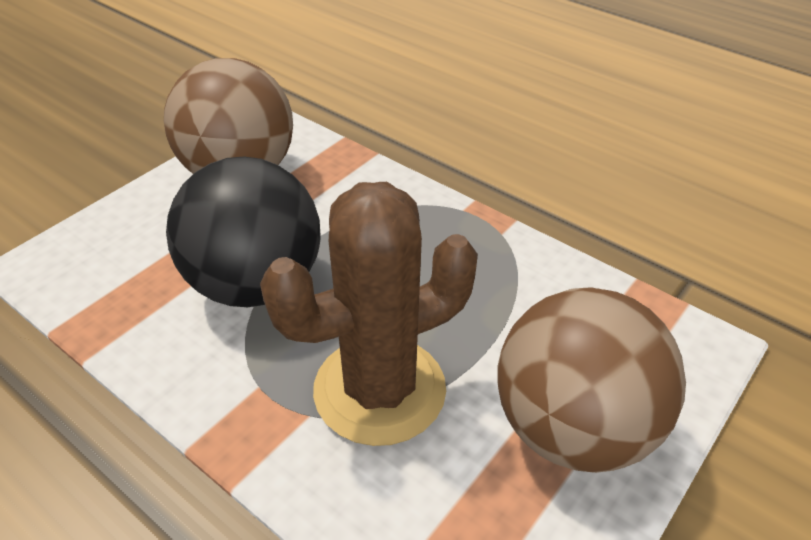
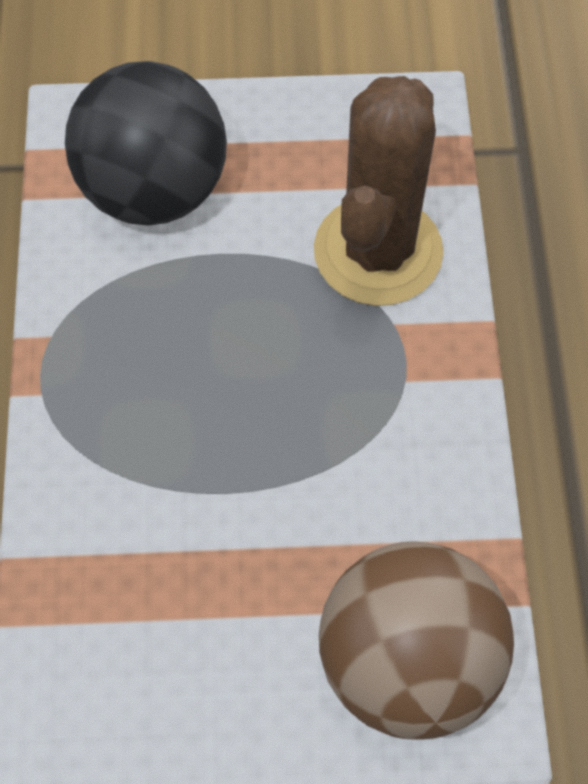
brown ball: 2 -> 1

